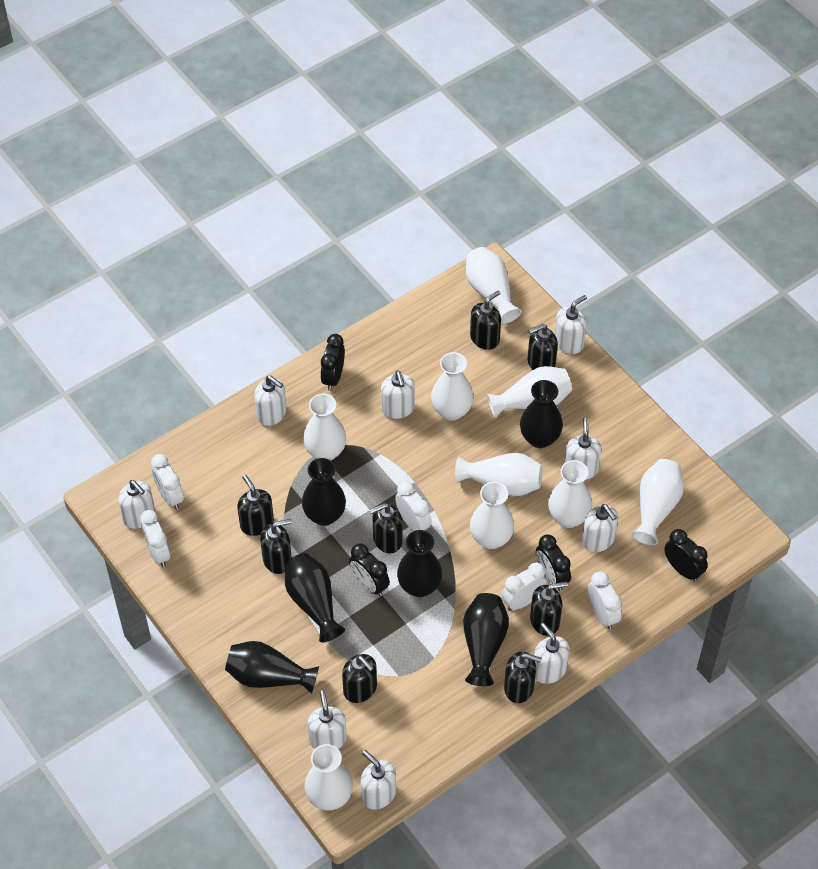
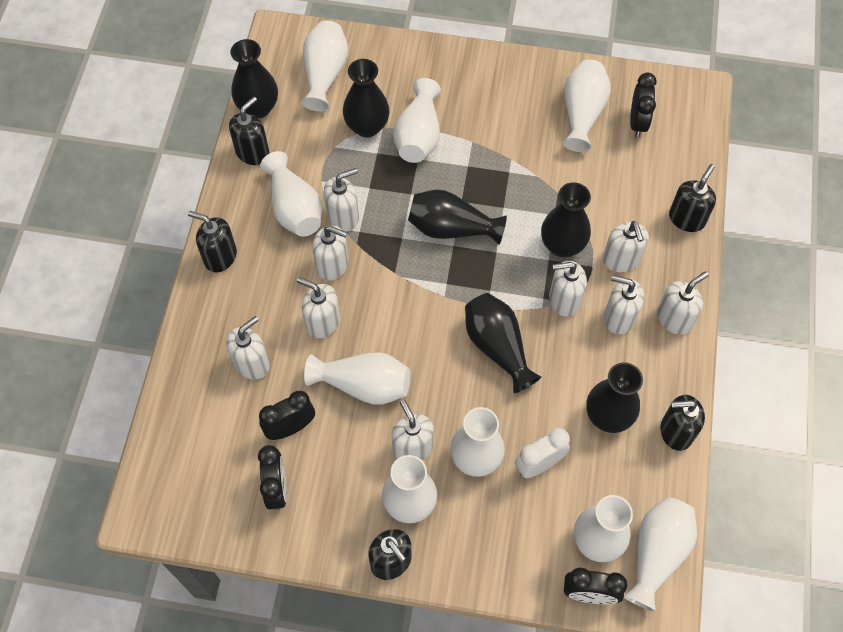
black soap dispenser: 8 -> 5
white clock: 5 -> 1

